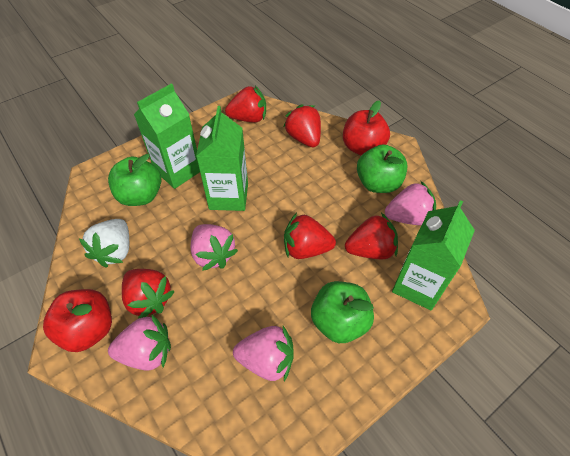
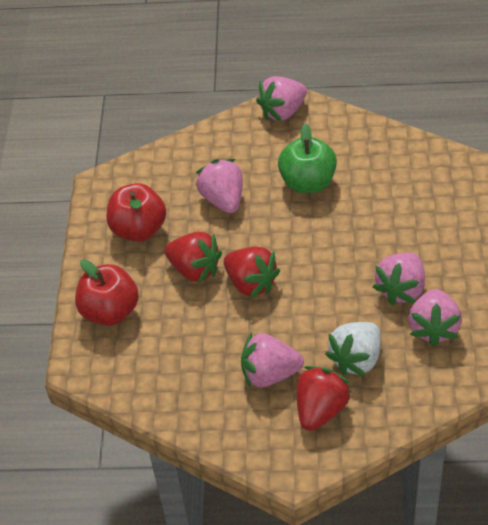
green apple: 3 -> 1
green carton: 3 -> 0
pink strawberry: 4 -> 5
red strawberry: 5 -> 3

